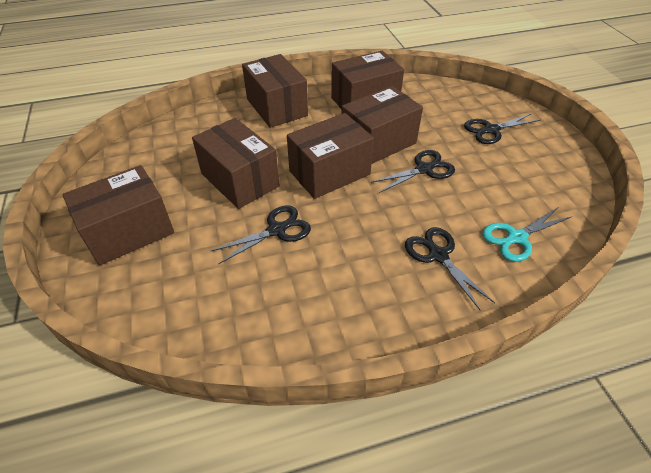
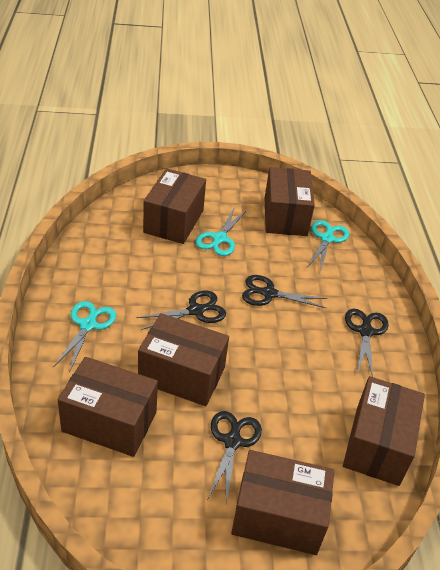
turquoise scissors: 1 -> 3

